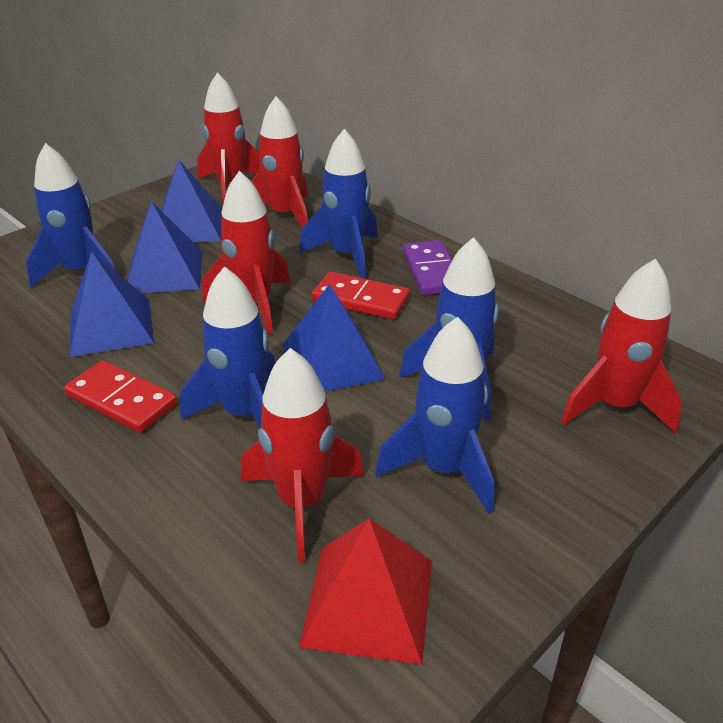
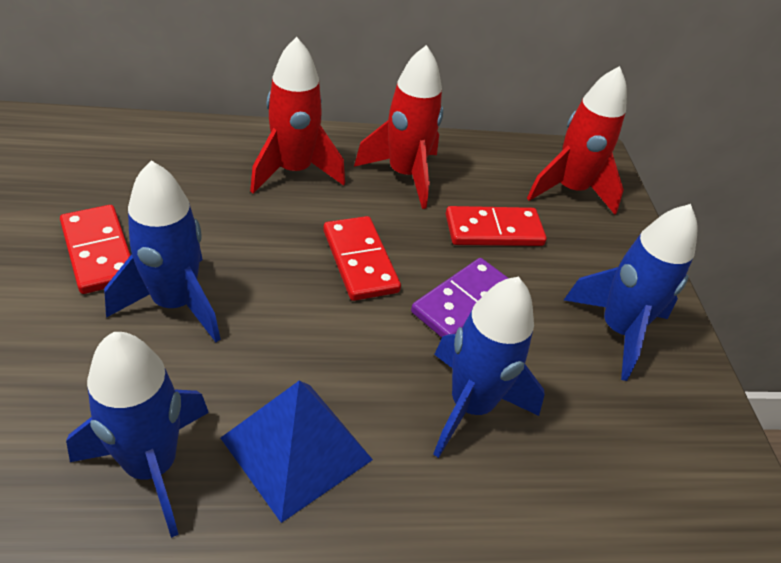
blue pyramid: 4 -> 1
blue rocket: 5 -> 4
red domino: 2 -> 3
red pyramid: 1 -> 0
red rocket: 5 -> 3

